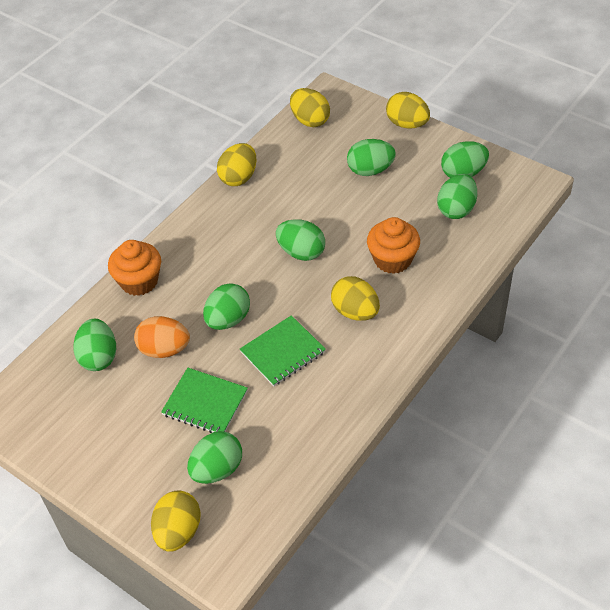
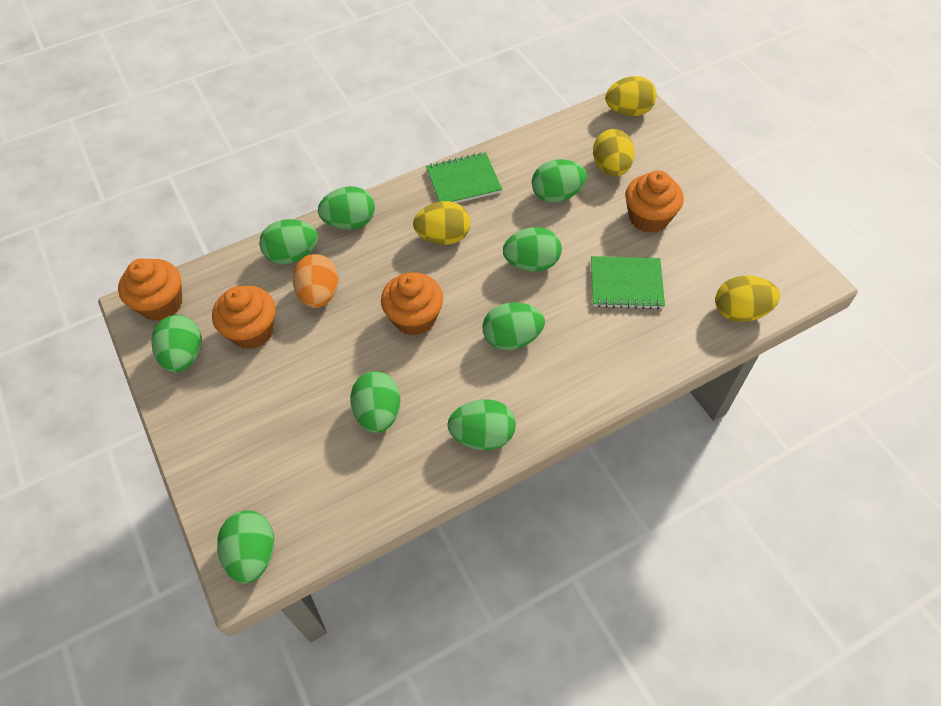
green egg: 7 -> 9
orange cupcake: 2 -> 4
yellow egg: 5 -> 4

